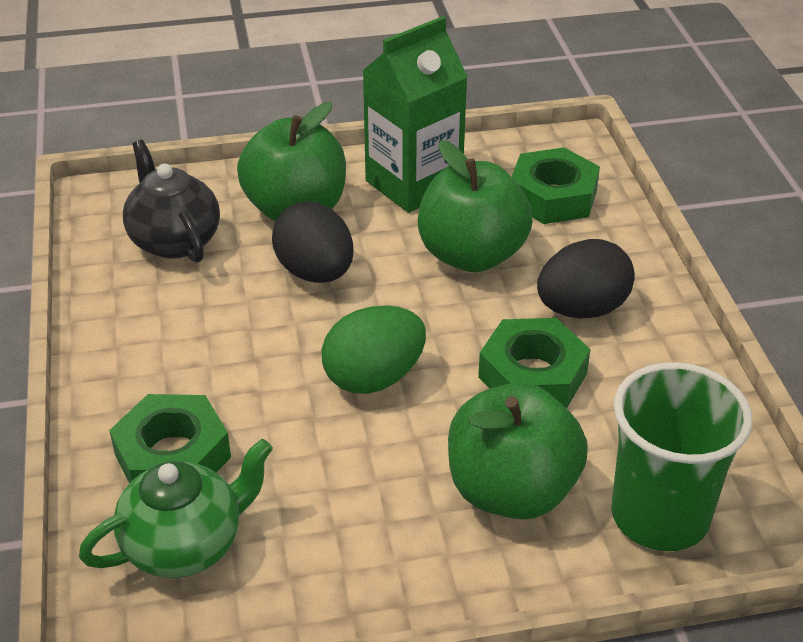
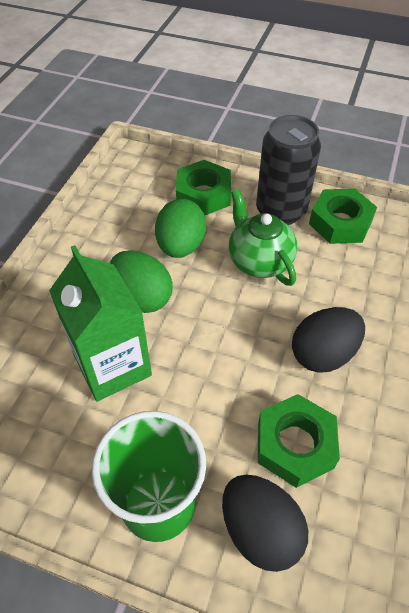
black can: 0 -> 1
black teapot: 1 -> 0
green apple: 3 -> 0
green egg: 1 -> 2

